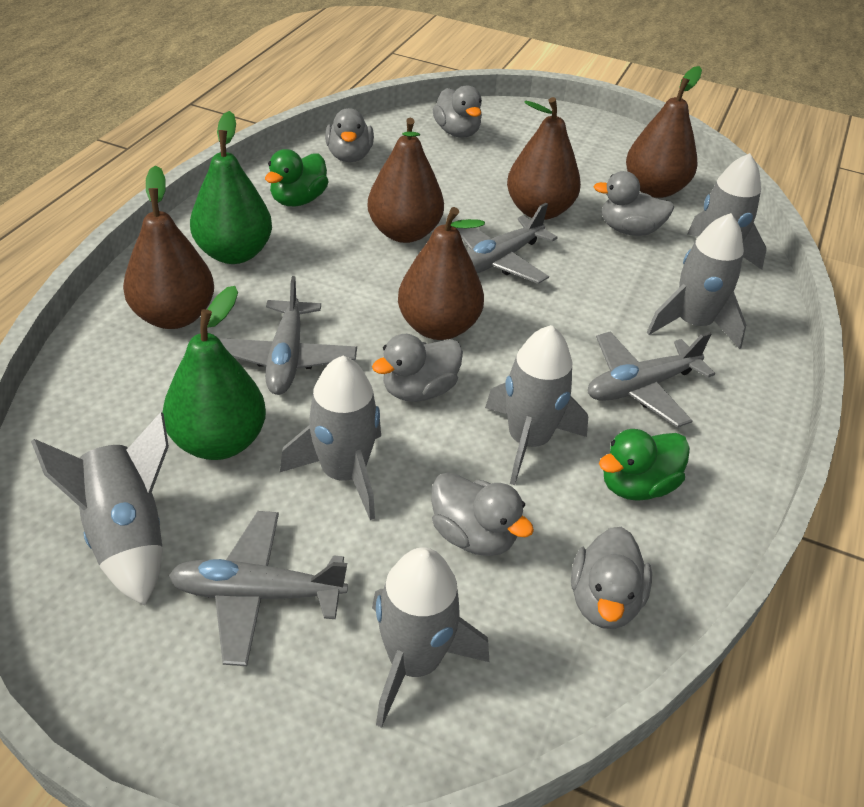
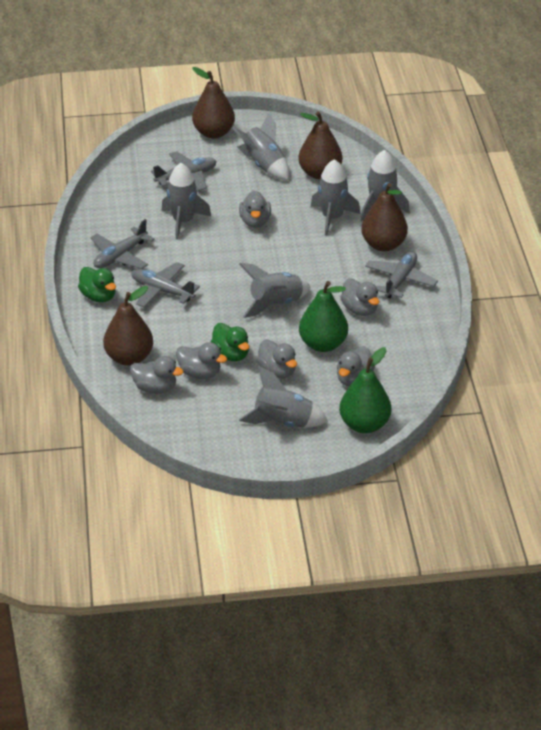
brown pear: 5 -> 4

